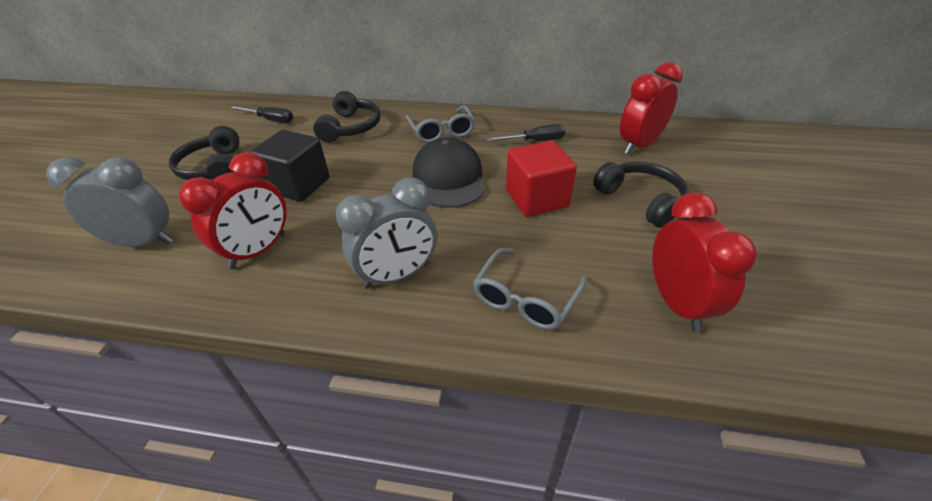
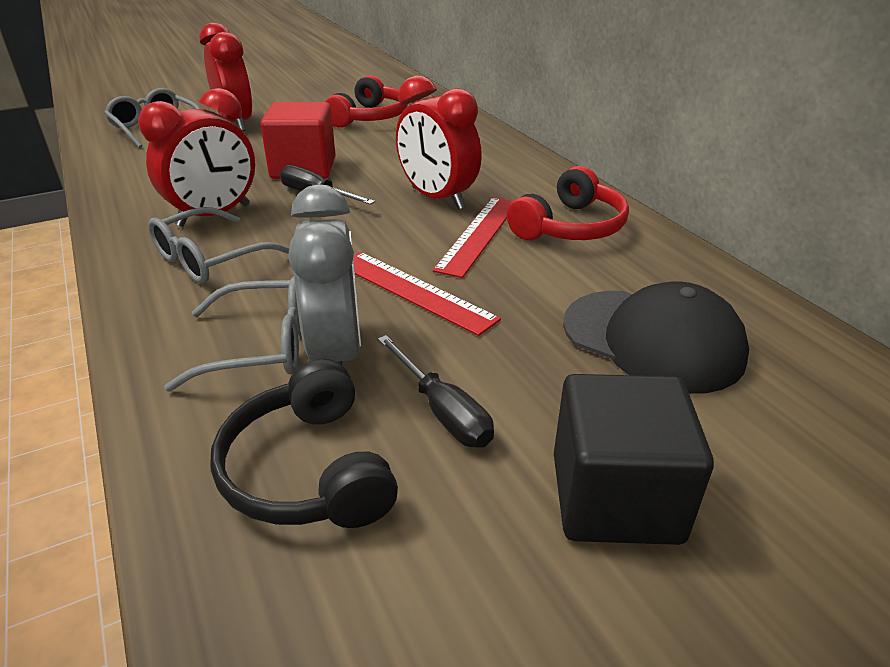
black headphones: 3 -> 1
grey clock: 2 -> 1
grey glasses: 2 -> 3
red headphones: 0 -> 2
red ruler: 0 -> 2

